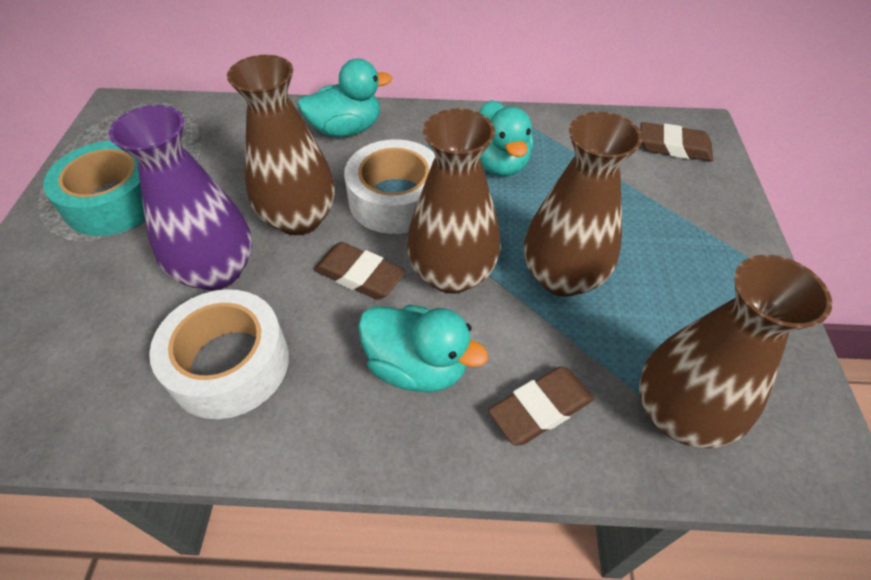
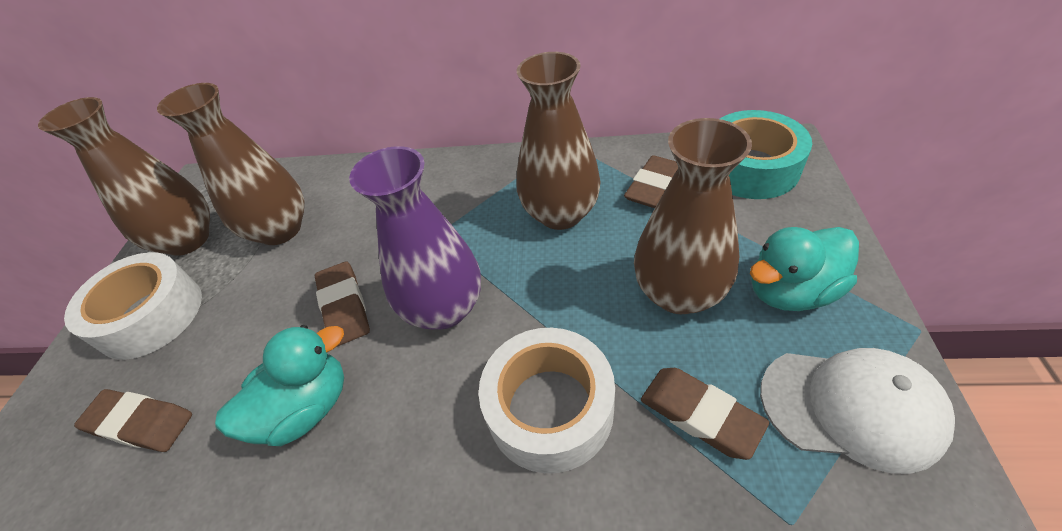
brown eraser: 3 -> 4
turquoise duck: 3 -> 2
white cap: 0 -> 1

